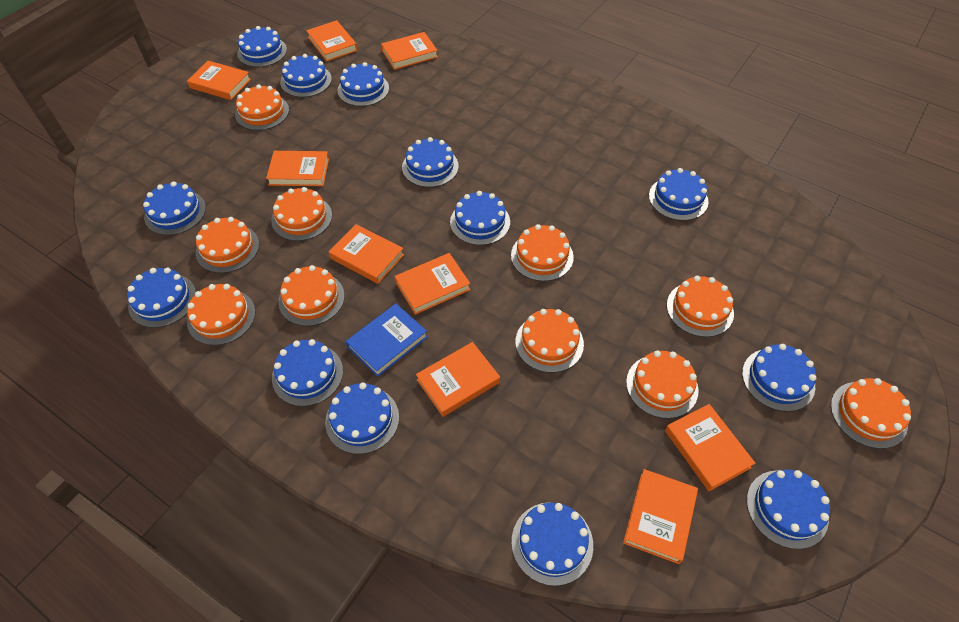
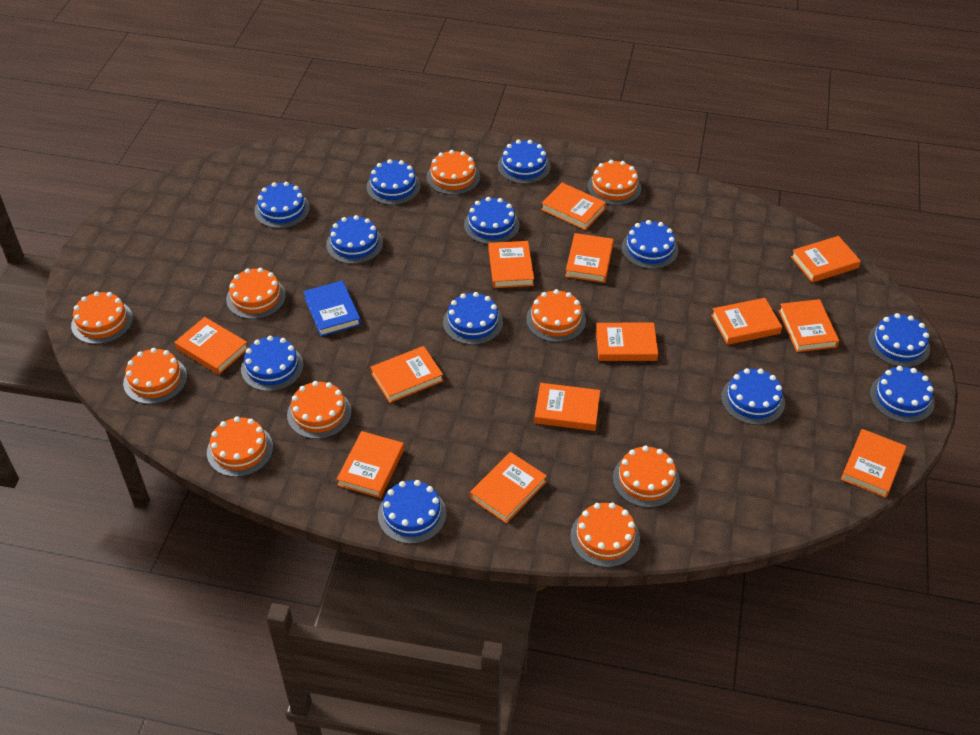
blue cake: 13 -> 12
orange book: 9 -> 13

